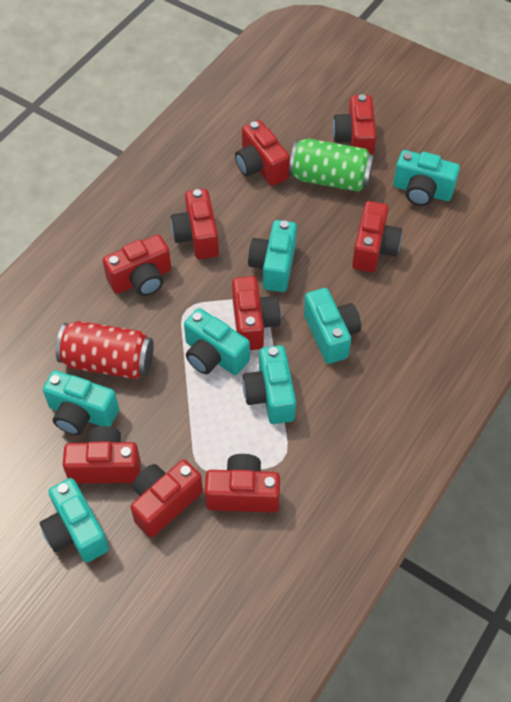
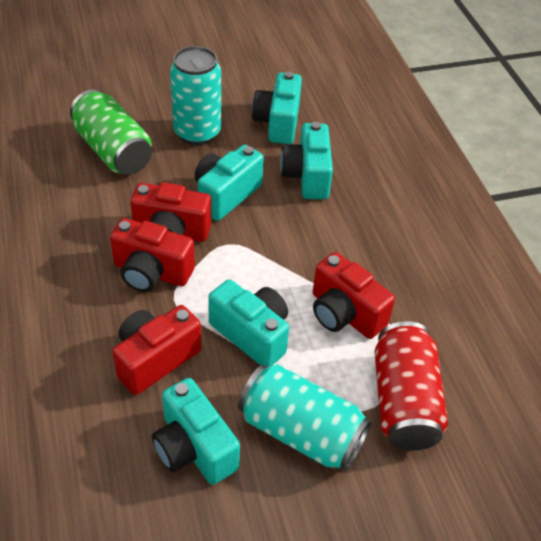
red camera: 9 -> 4
turquoise camera: 7 -> 5
turquoise can: 0 -> 2

